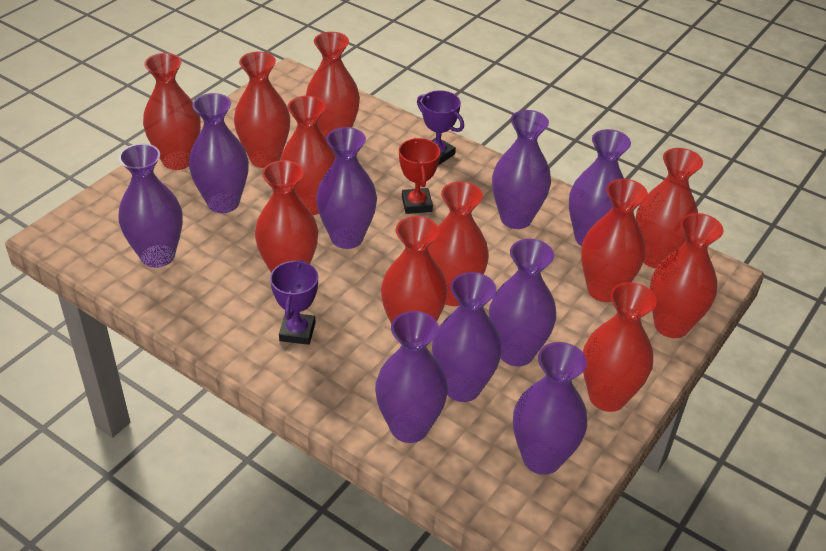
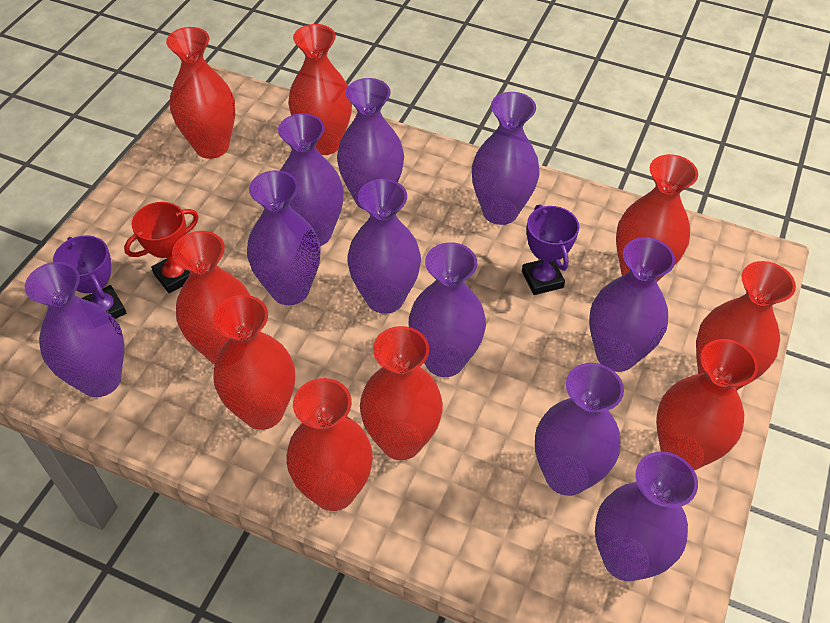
purple vase: 9 -> 10
red vase: 11 -> 9

